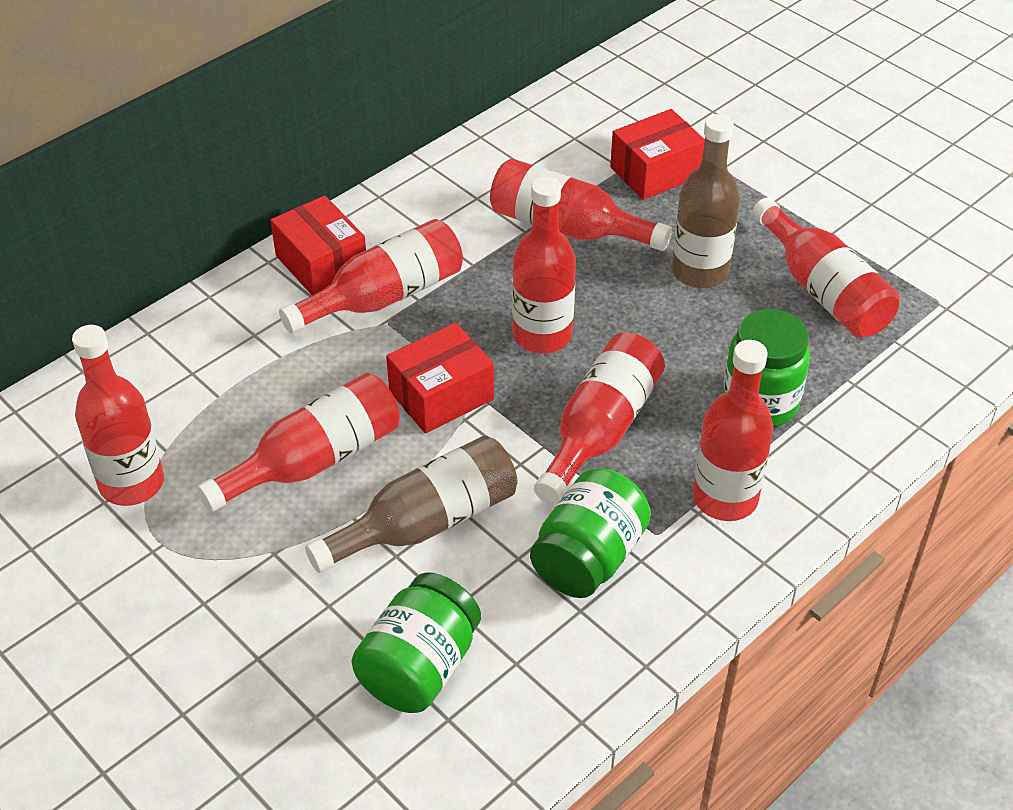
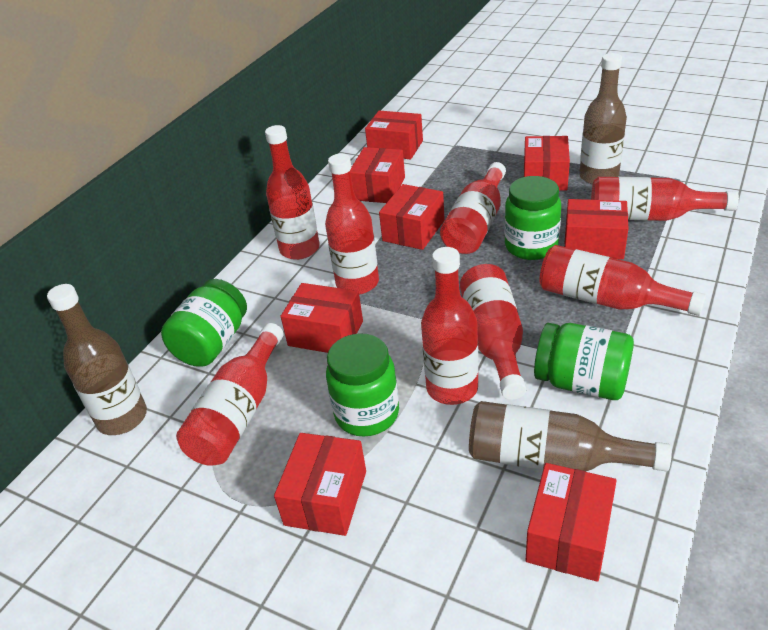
brown bottle: 2 -> 3
green jar: 3 -> 4
red box: 3 -> 8

